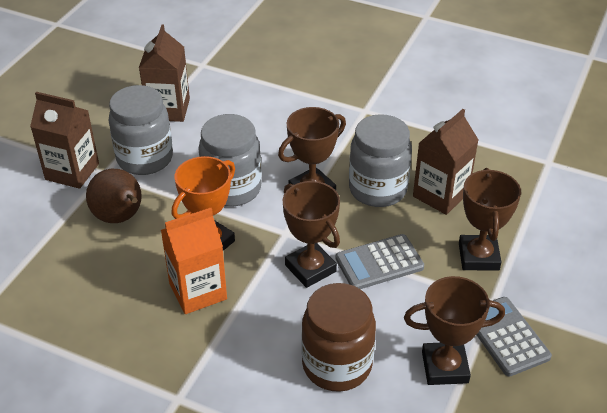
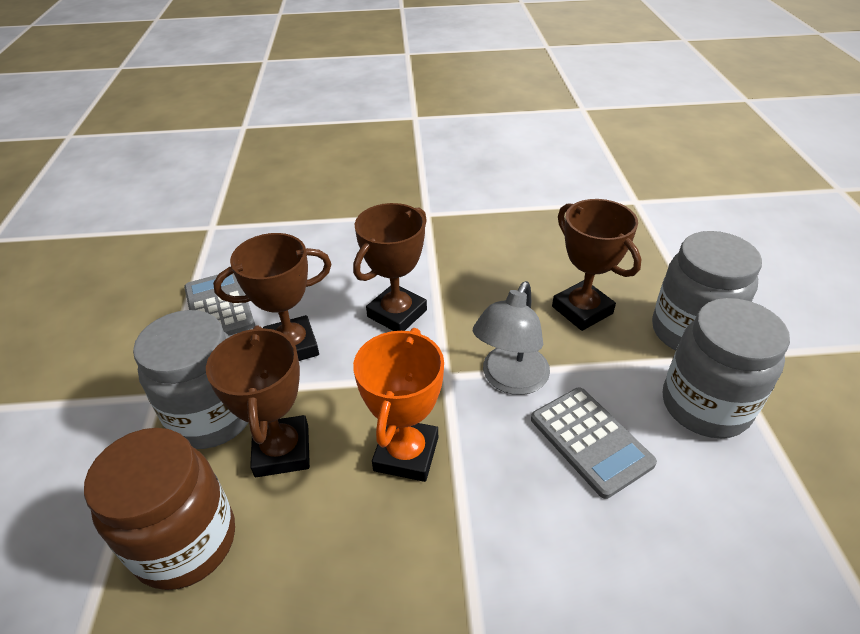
brown carton: 3 -> 0
brown pear: 1 -> 0
grey lamp: 0 -> 1
orange carton: 1 -> 0

